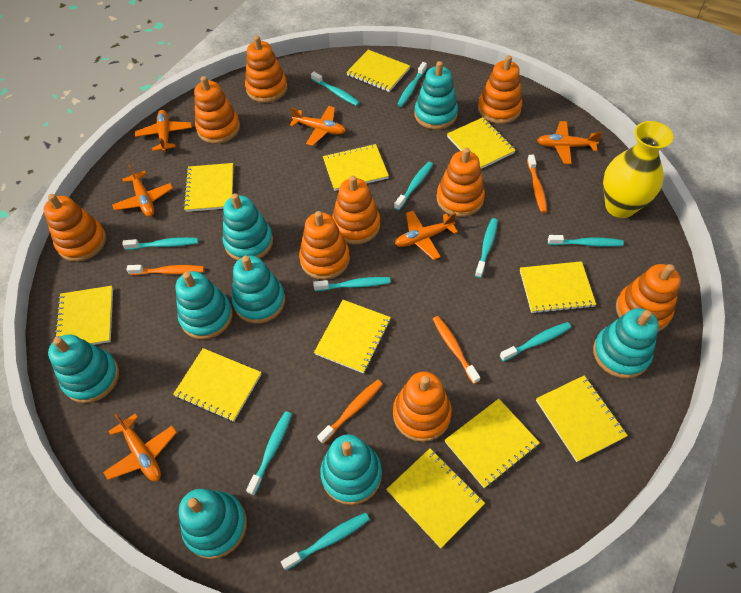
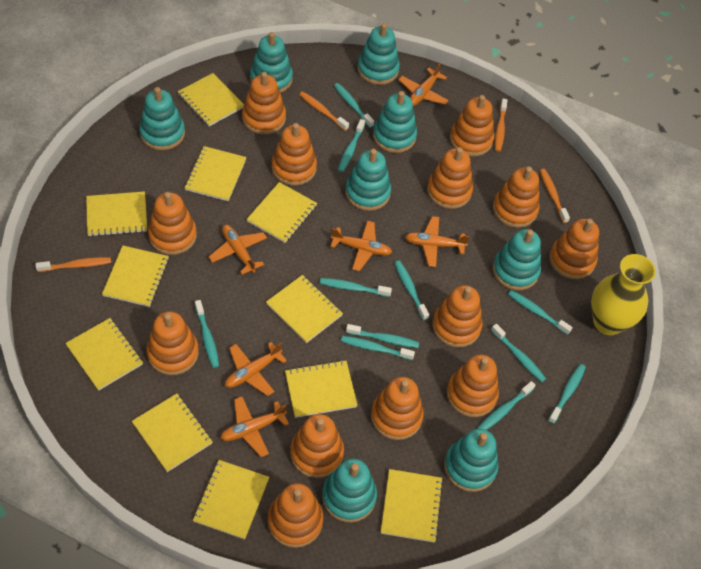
orange stacking toy: 9 -> 13
turquoise toothbrush: 10 -> 11

